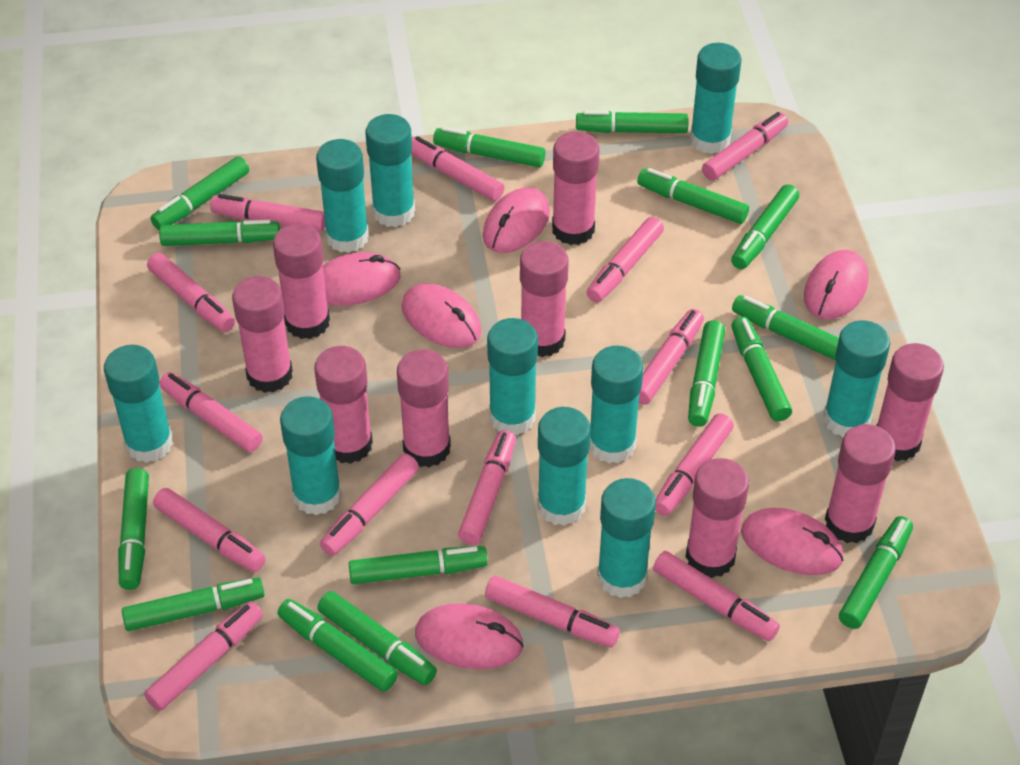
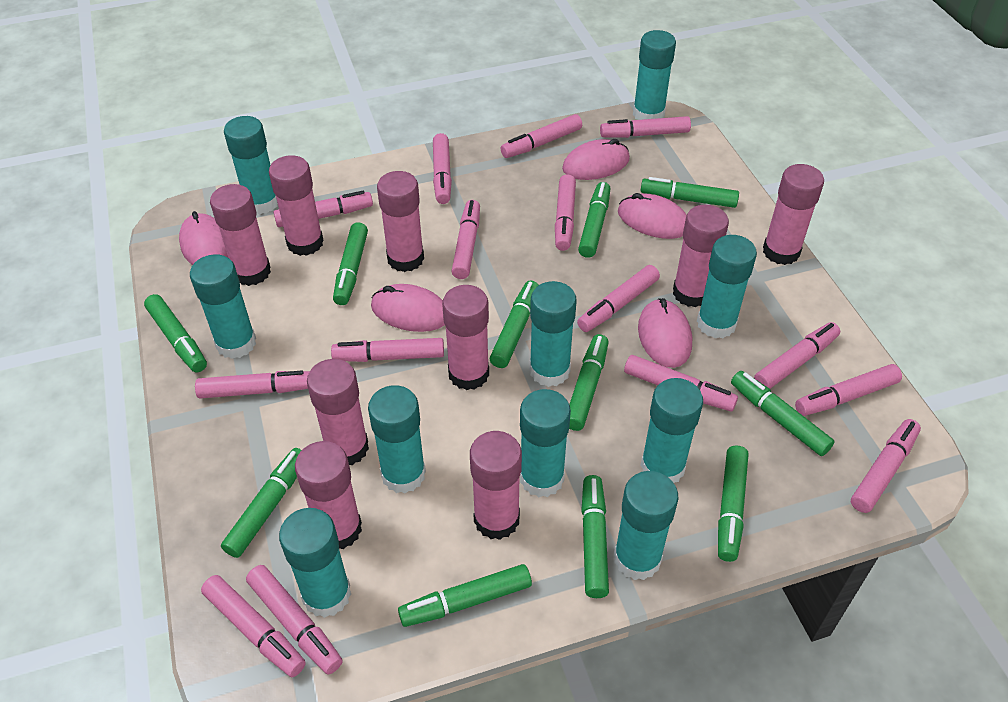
green marker: 15 -> 11
pink marker: 14 -> 15
pink mouse: 6 -> 5

